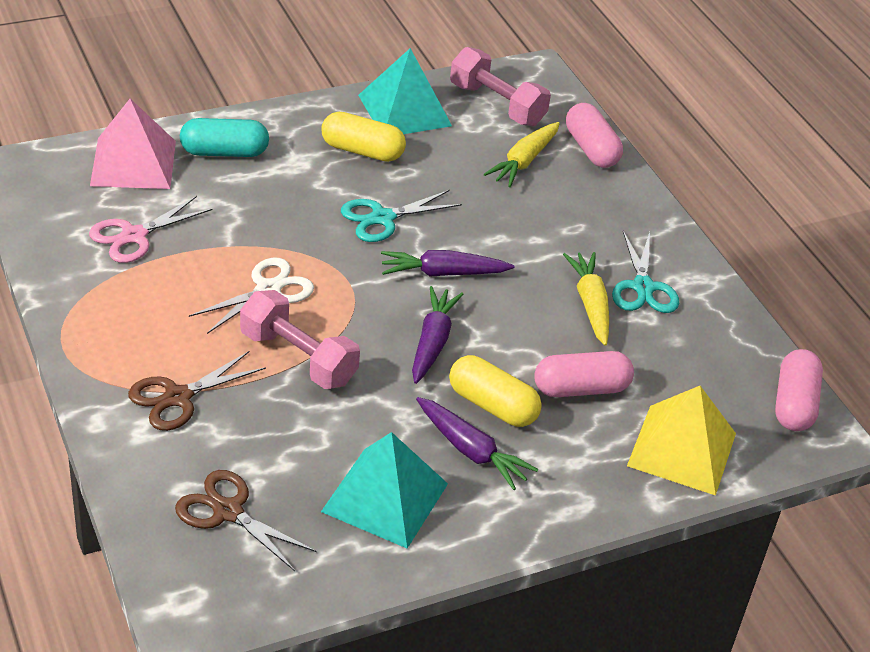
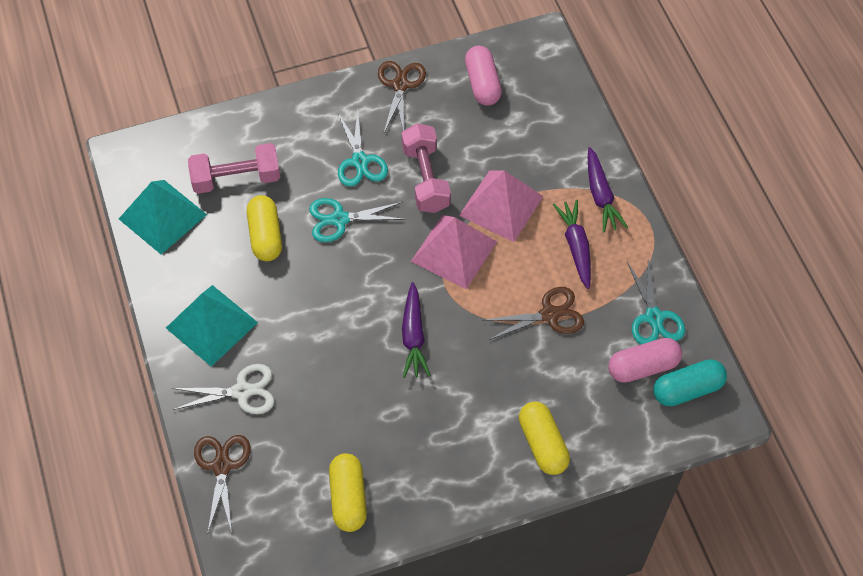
brown scissors: 2 -> 3
pink capsule: 3 -> 2
pink pyramid: 1 -> 2
pink scissors: 1 -> 0
turquoise scissors: 2 -> 3
yellow capsule: 2 -> 3
yellow carrot: 2 -> 0
yellow pyramid: 1 -> 0

